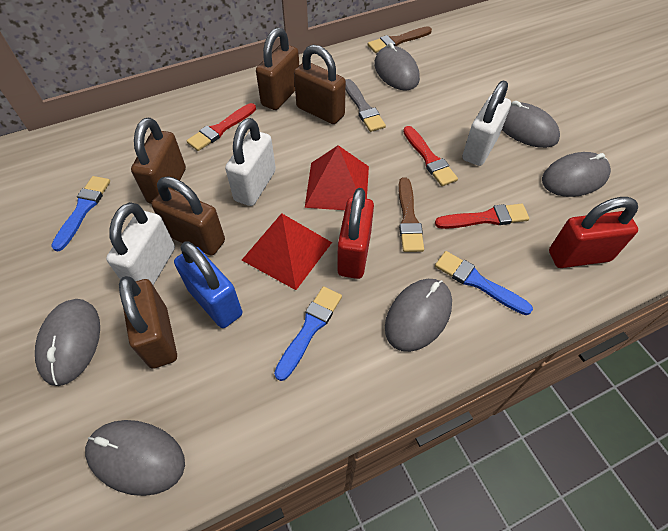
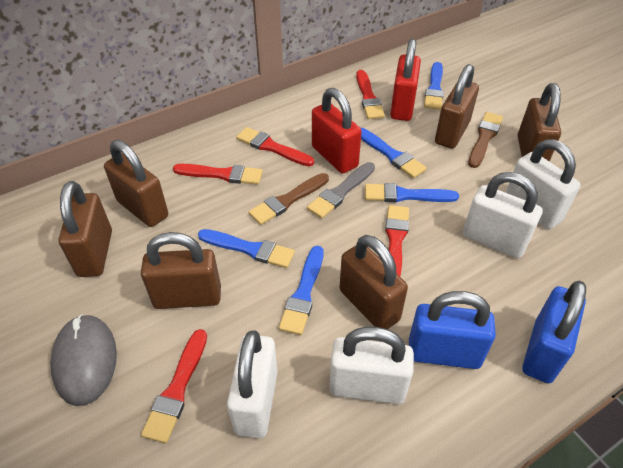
blue brush: 3 -> 5
blue padlock: 1 -> 2
brown padlock: 5 -> 6
grey mouse: 6 -> 1
red brush: 3 -> 5
red pyramid: 2 -> 0
white padlock: 3 -> 4

